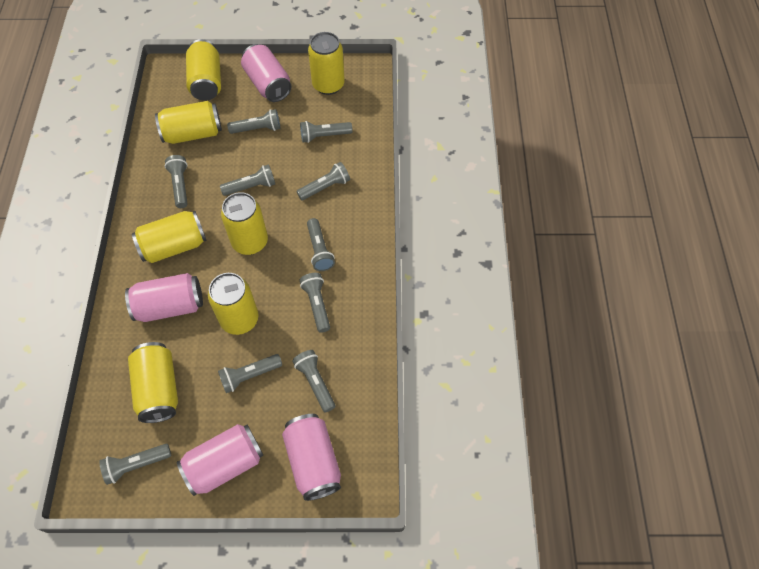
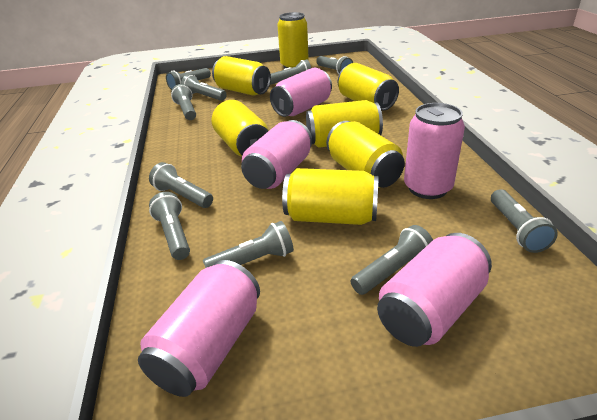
pink can: 4 -> 5

